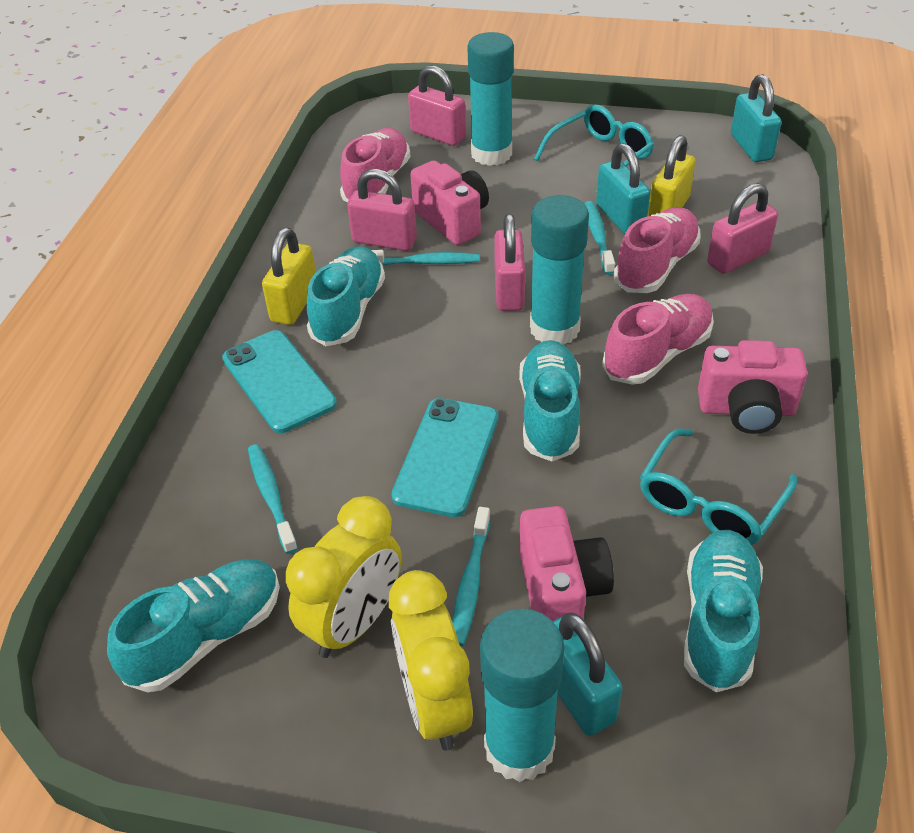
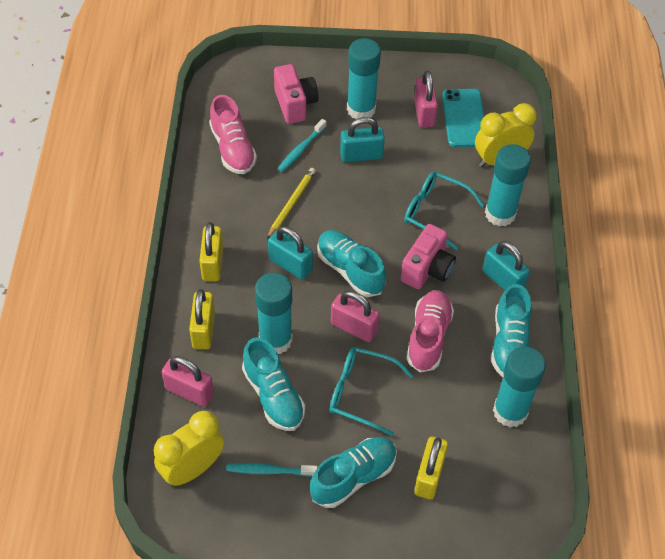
pink camera: 3 -> 2
pink padlock: 4 -> 3
pink shoe: 3 -> 2
turquoise glue stick: 3 -> 4
turquoise phone: 2 -> 1
turquoise toothbrush: 4 -> 2
yellow padlock: 2 -> 3
yellow pencil: 0 -> 1

